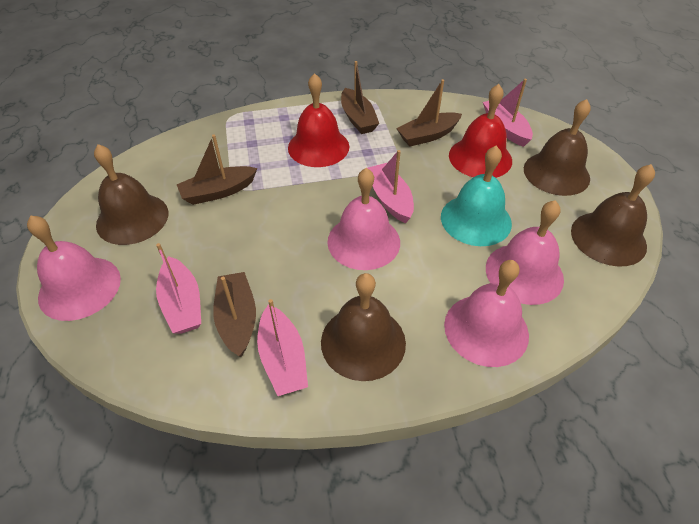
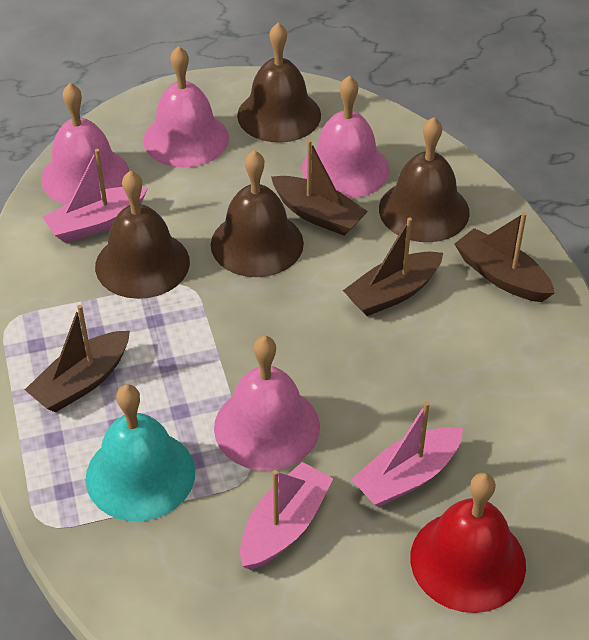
pink boat: 4 -> 3
red bell: 2 -> 1

